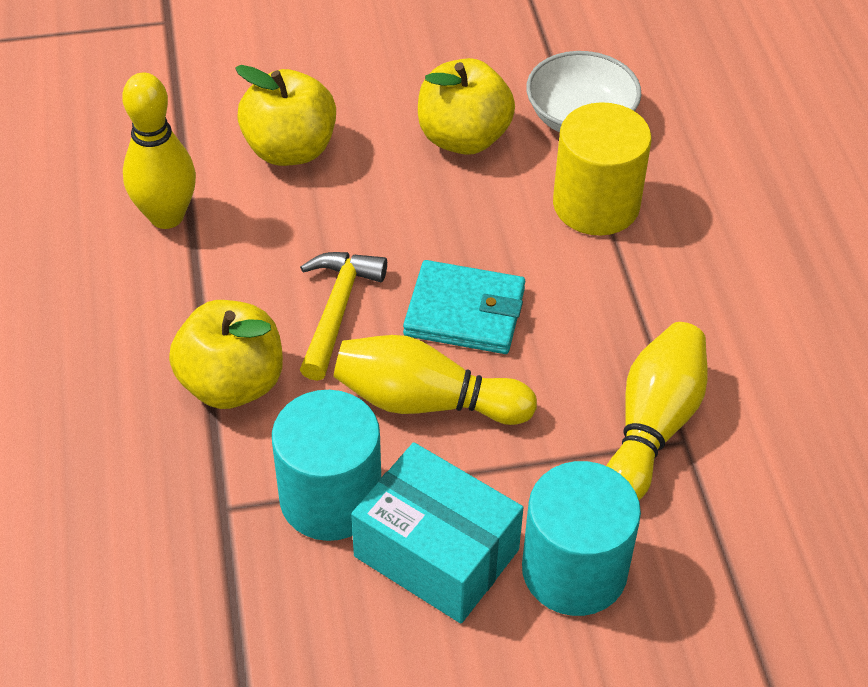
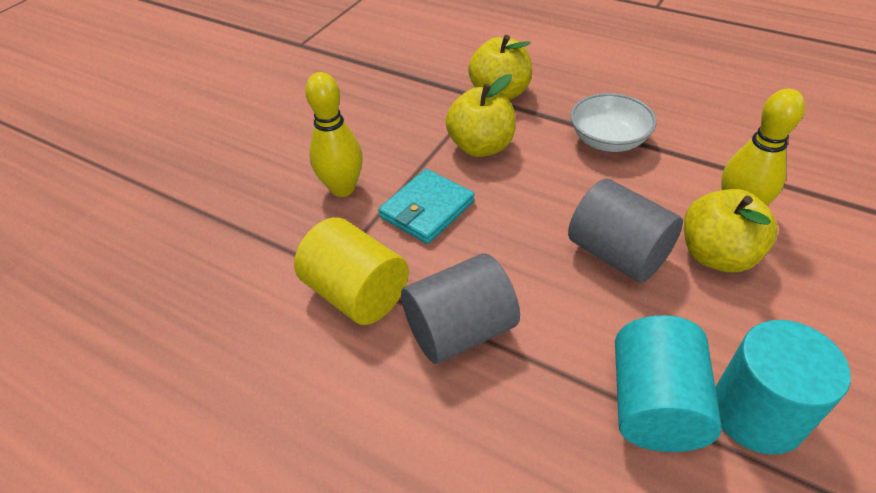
grey cylinder: 0 -> 2
turquoise box: 1 -> 0
yellow bowling pin: 3 -> 2
yellow hammer: 1 -> 0

